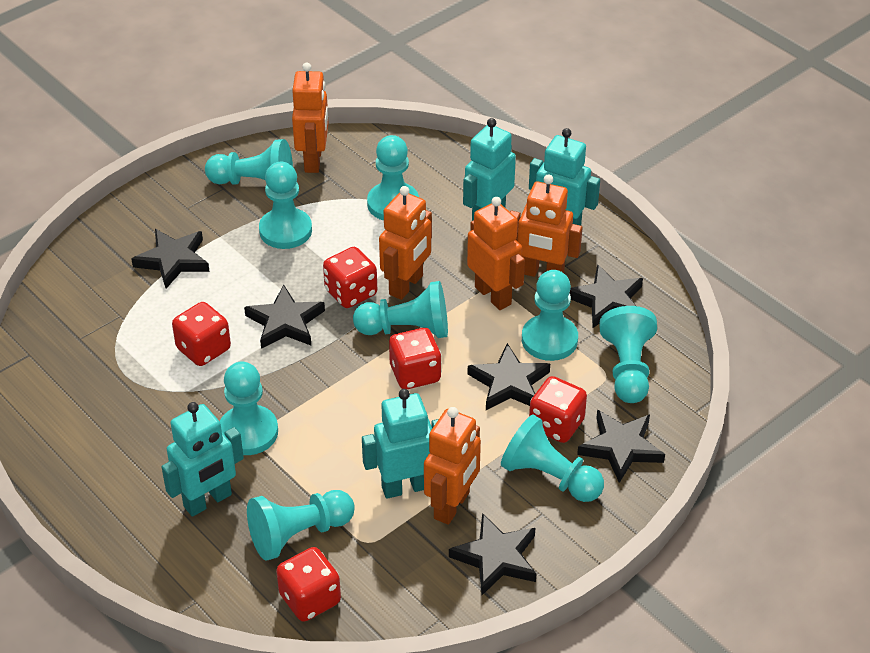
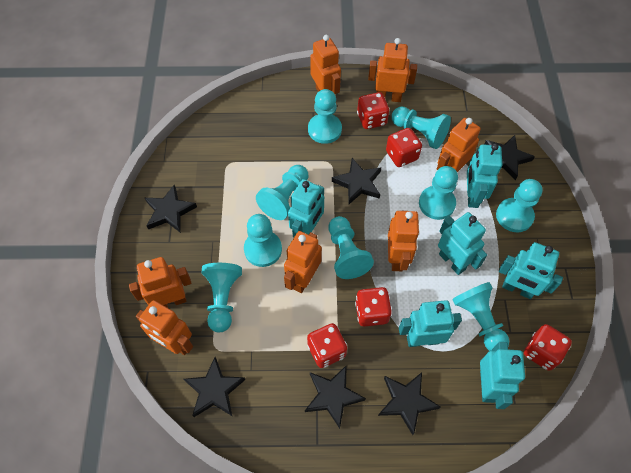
orange robot: 5 -> 7
turquoise robot: 4 -> 6

